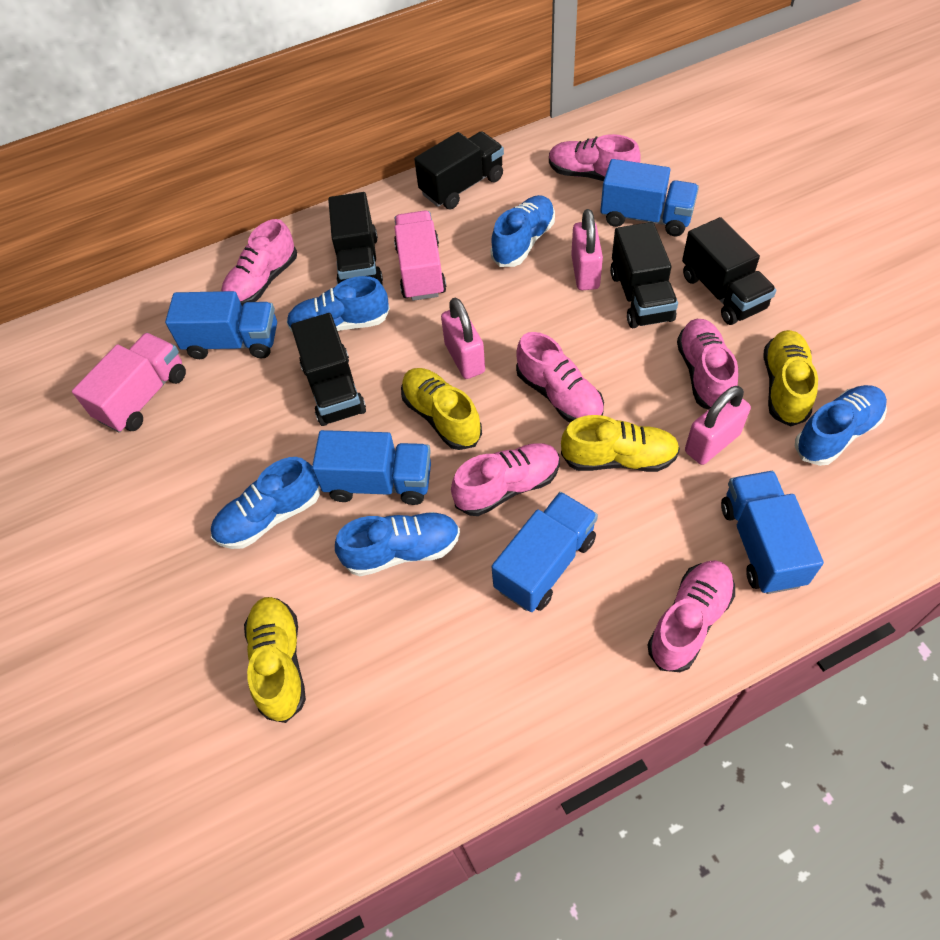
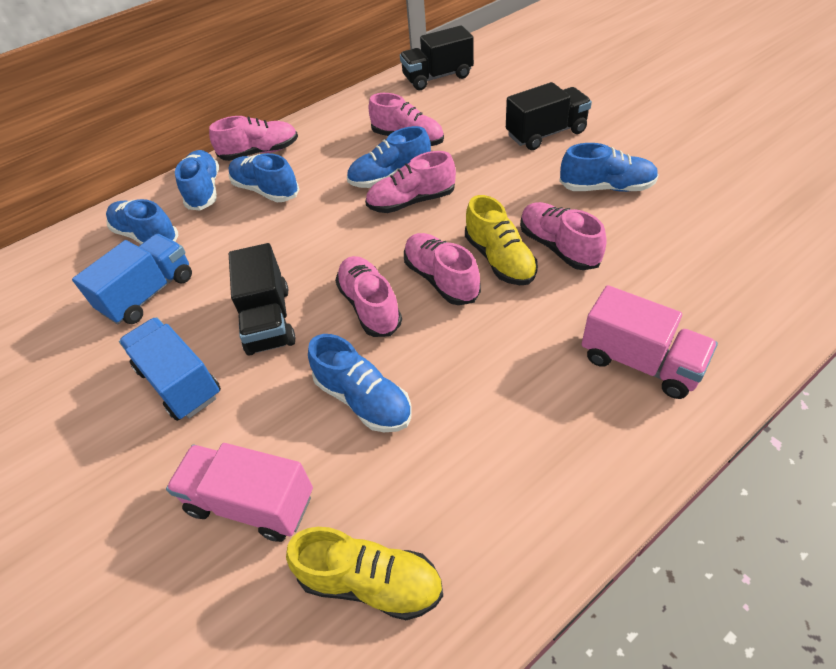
black truck: 5 -> 3
blue shoe: 5 -> 6
blue truck: 5 -> 2
pink padlock: 3 -> 0
yellow shoe: 4 -> 2

